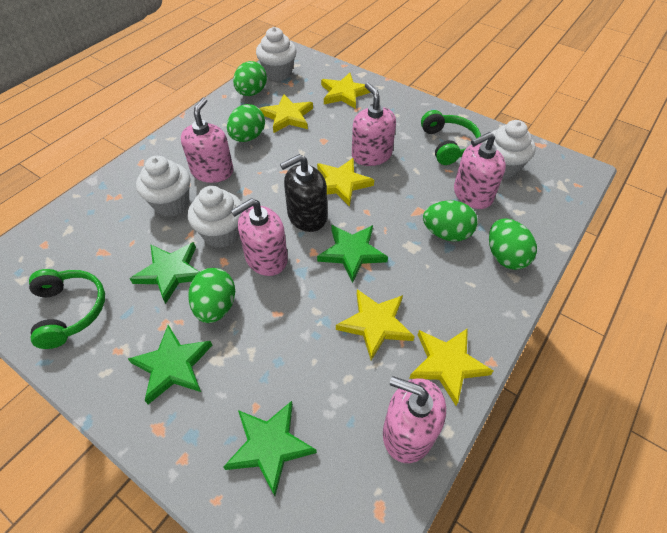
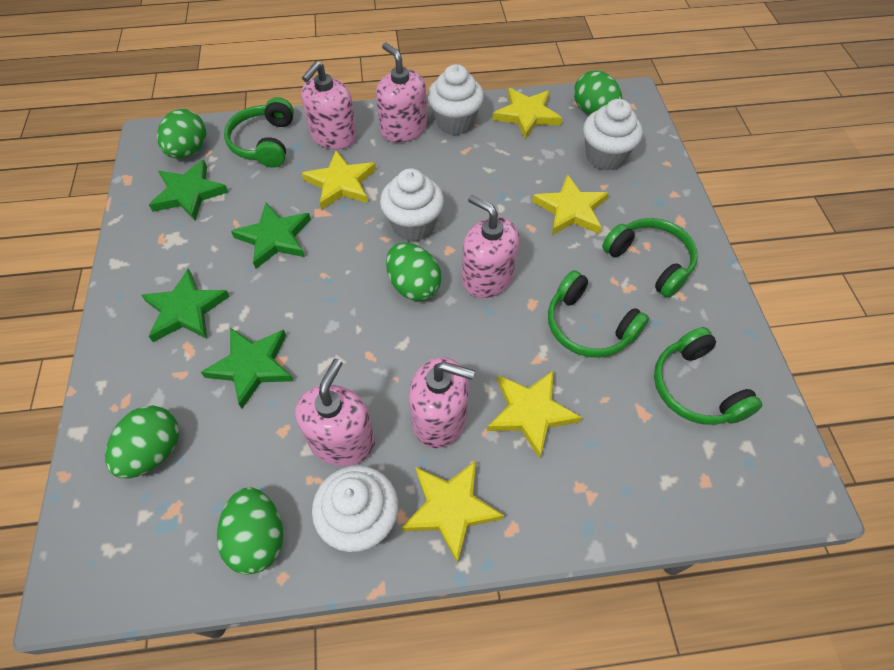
black soap dispenser: 1 -> 0
green headphones: 2 -> 4

